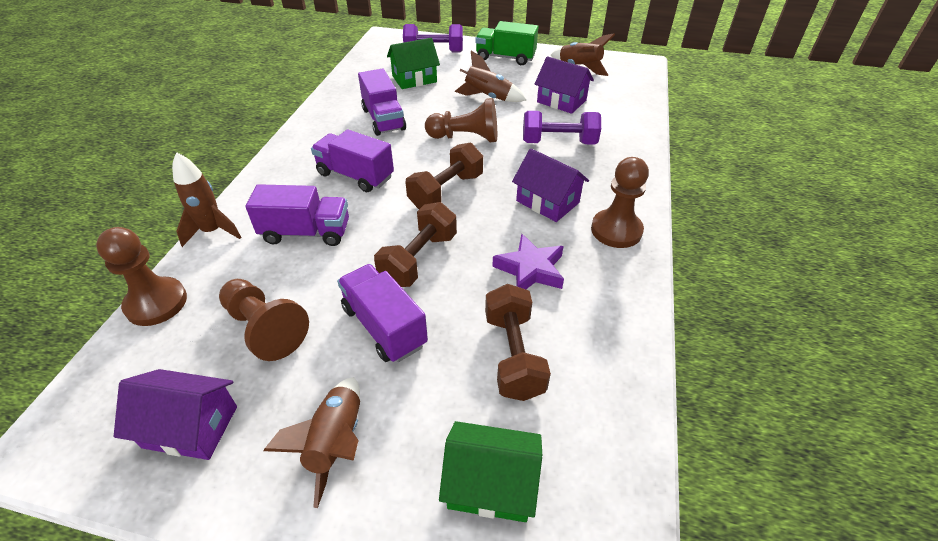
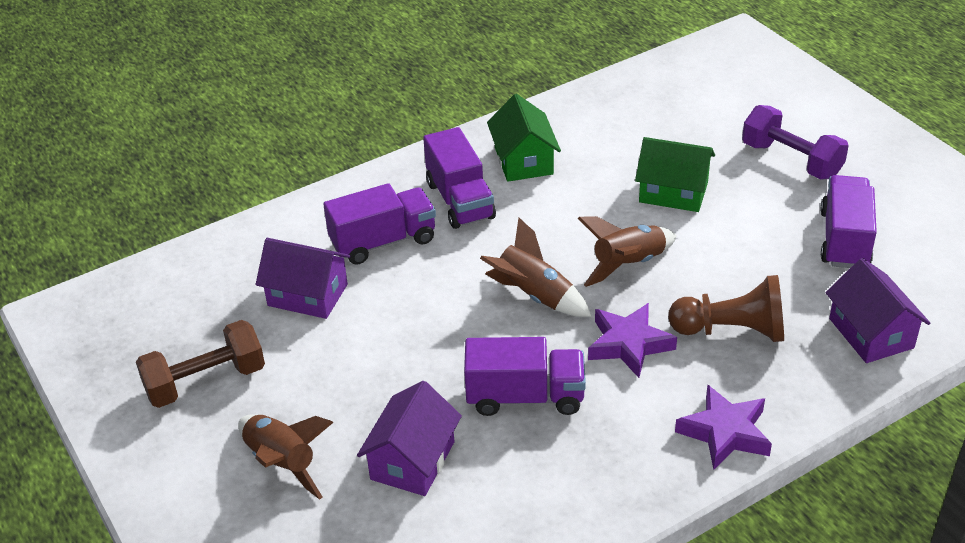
brown dumbbell: 3 -> 1
brown pawn: 4 -> 1
brown rocket: 4 -> 3
green truck: 1 -> 0
purple dumbbell: 2 -> 1
purple star: 1 -> 2

